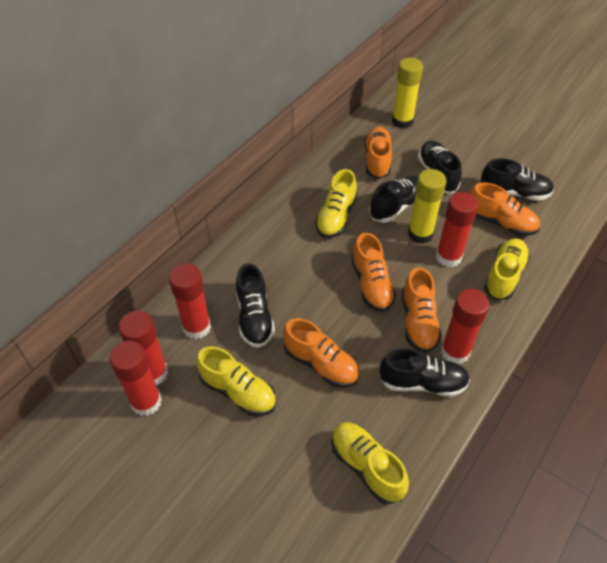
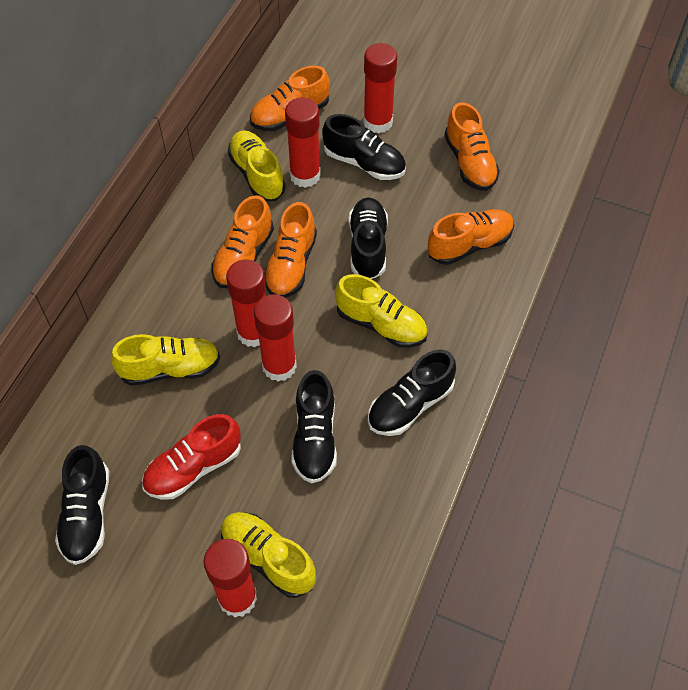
red shoe: 0 -> 1
yellow glue stick: 2 -> 0

